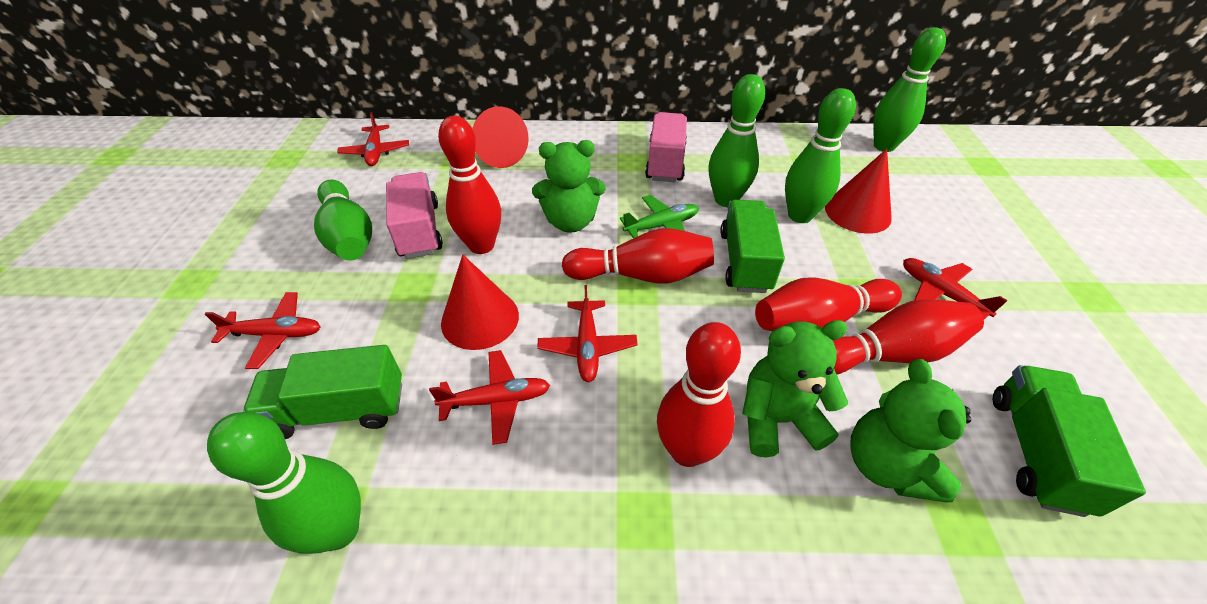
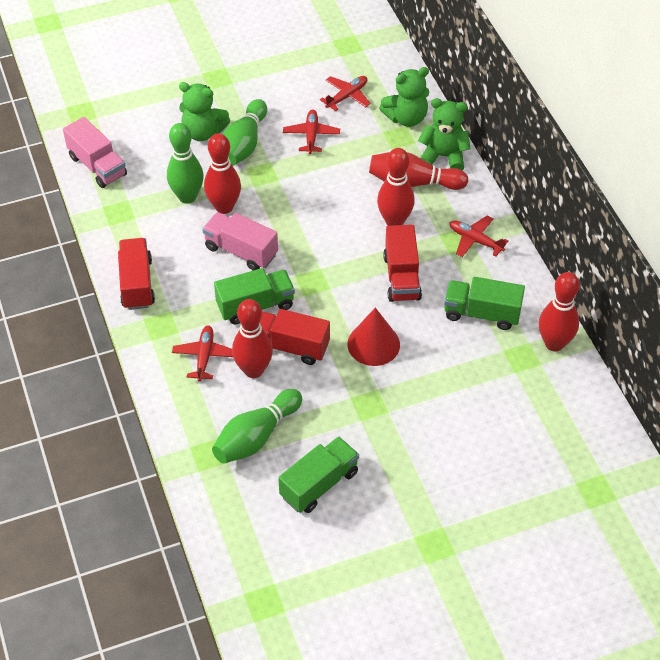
green bowling pin: 5 -> 3
green plane: 1 -> 0
red cone: 3 -> 1
red plane: 5 -> 4
red truck: 0 -> 3

